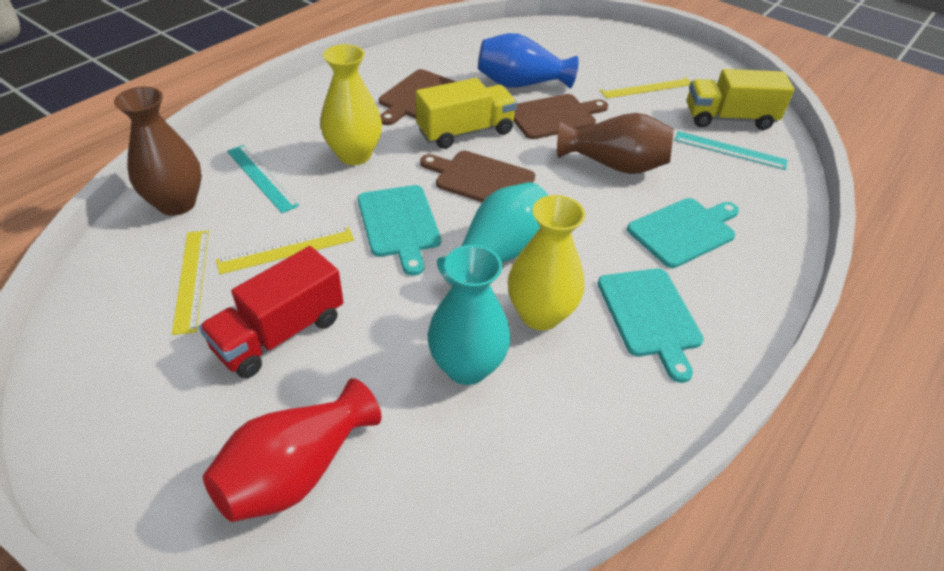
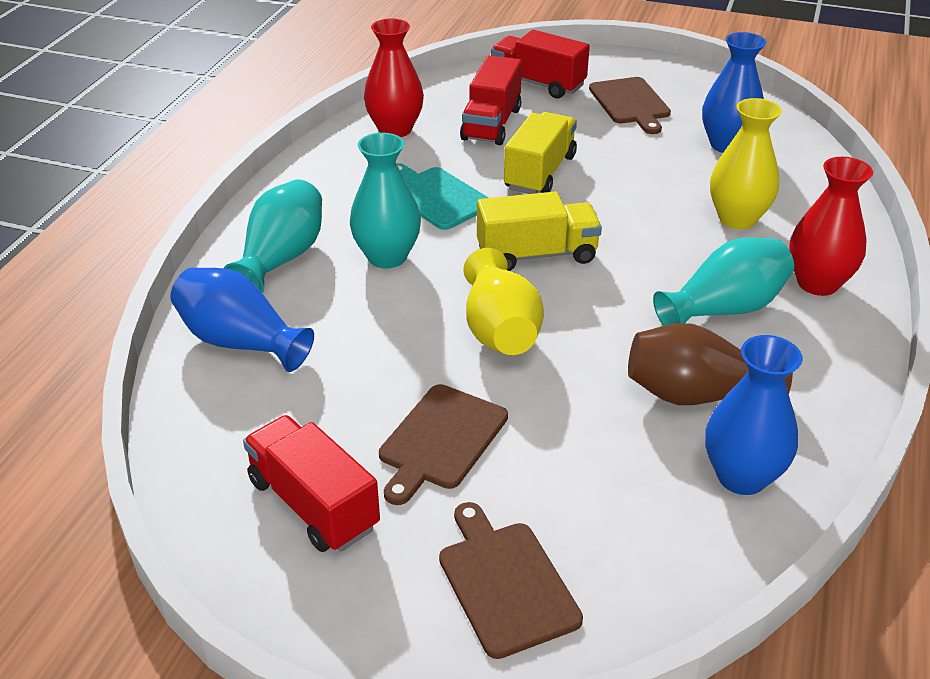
blue vase: 1 -> 3
brown vase: 2 -> 1
red truck: 1 -> 3
red vase: 1 -> 2
turquoise cutting board: 3 -> 1
turquoise ruler: 2 -> 0
turquoise vase: 2 -> 3
yellow ruler: 3 -> 0

